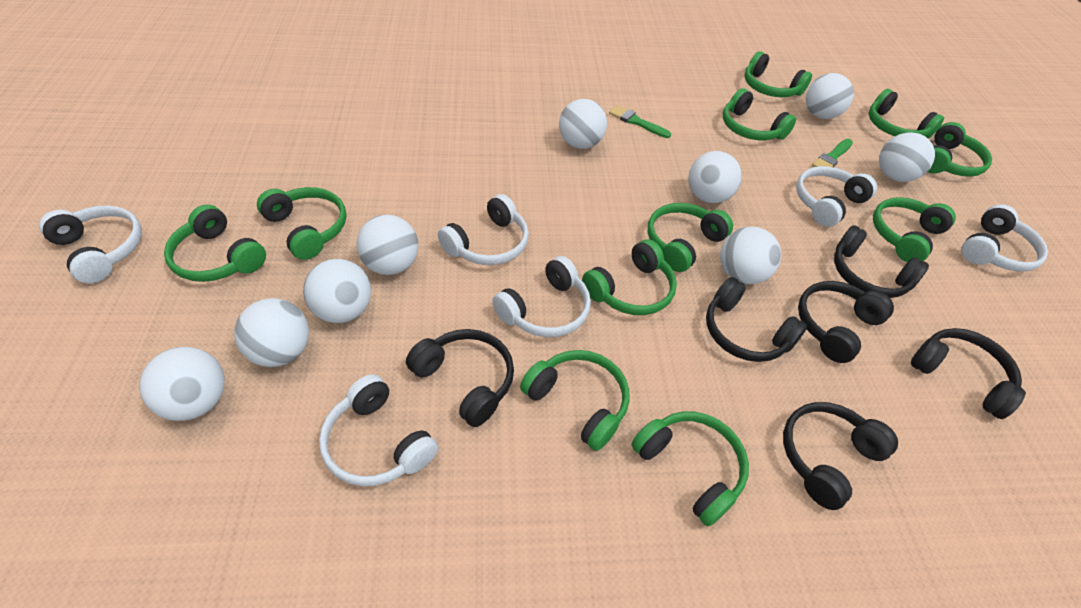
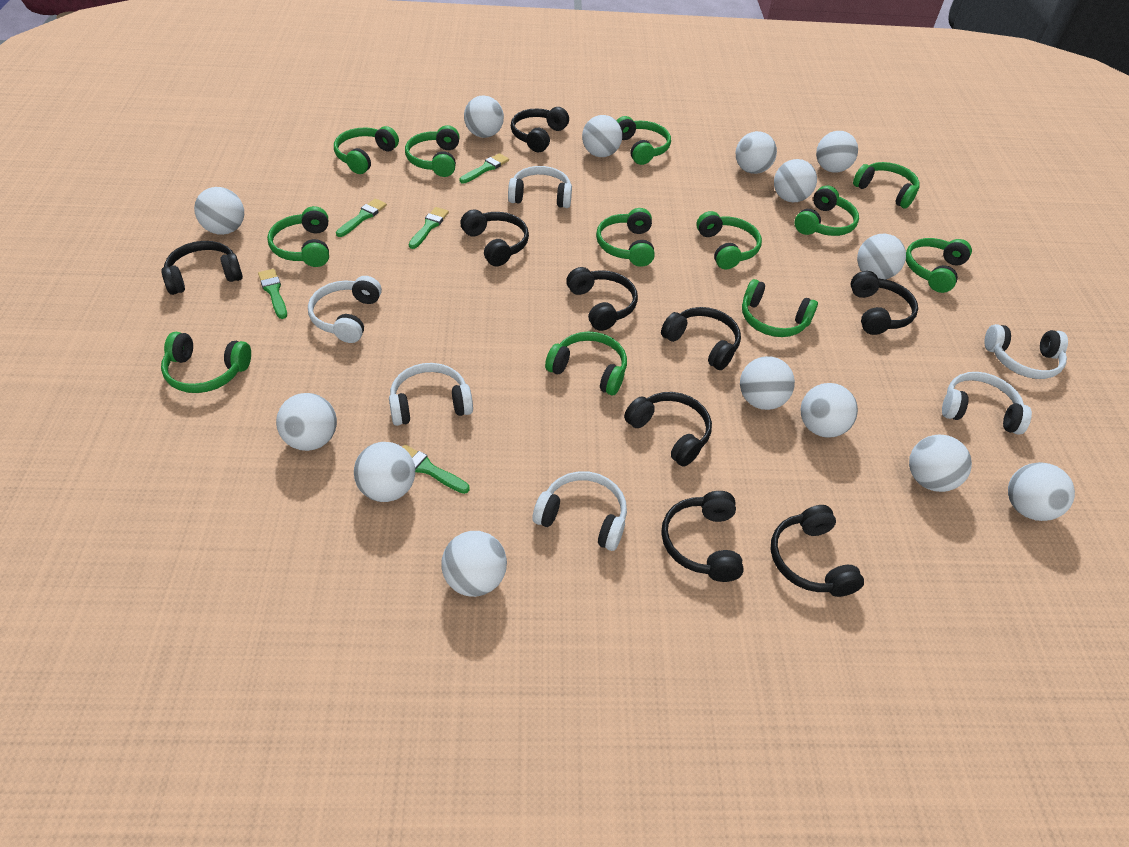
black headphones: 6 -> 9
green brush: 2 -> 5
green headphones: 11 -> 12
white ball: 9 -> 14

